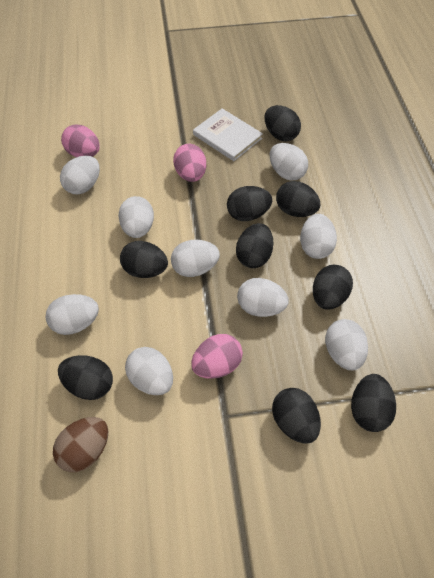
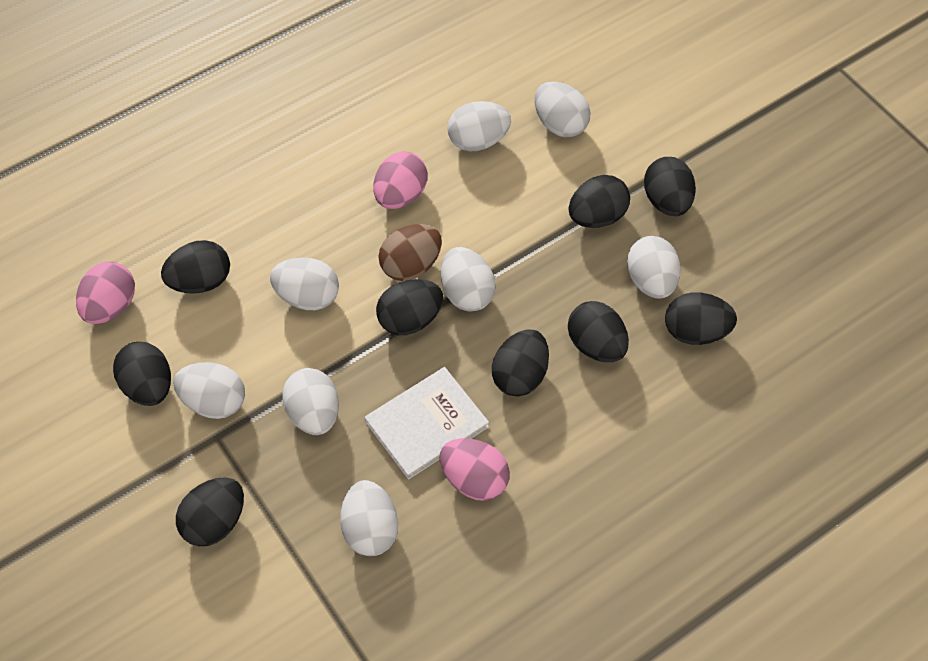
white egg: 9 -> 8

